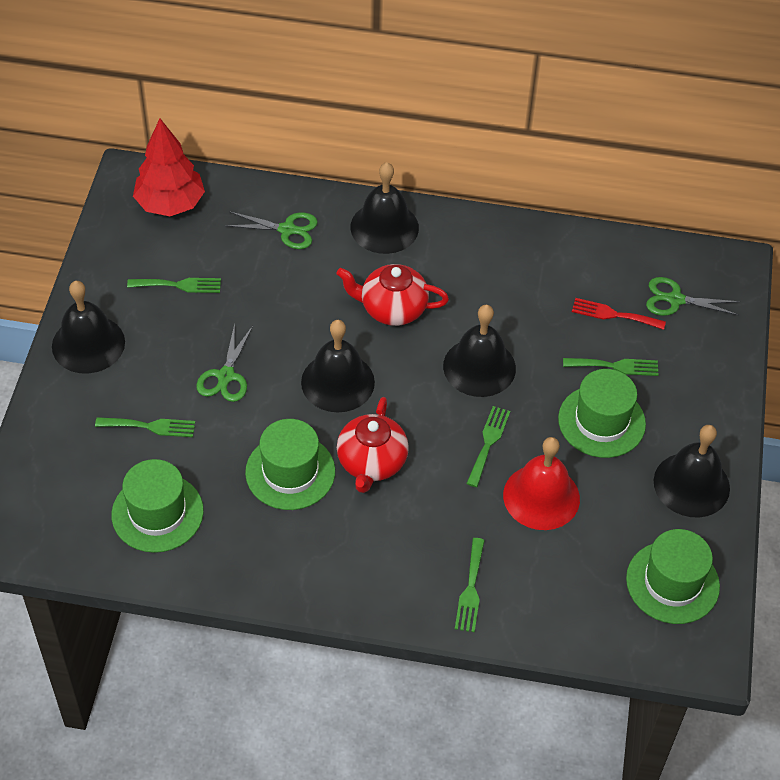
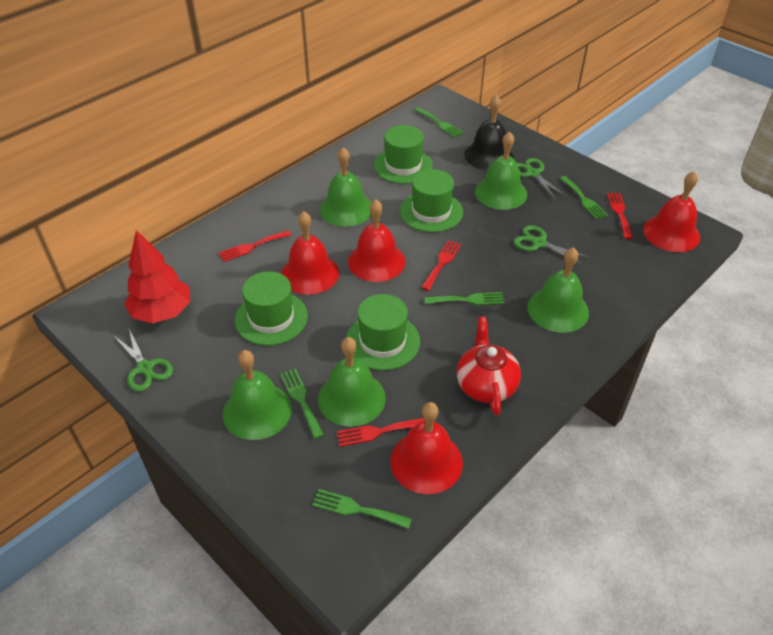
black bell: 5 -> 1
green bell: 0 -> 5
red bell: 1 -> 4
red fork: 1 -> 4
red teapot: 2 -> 1

